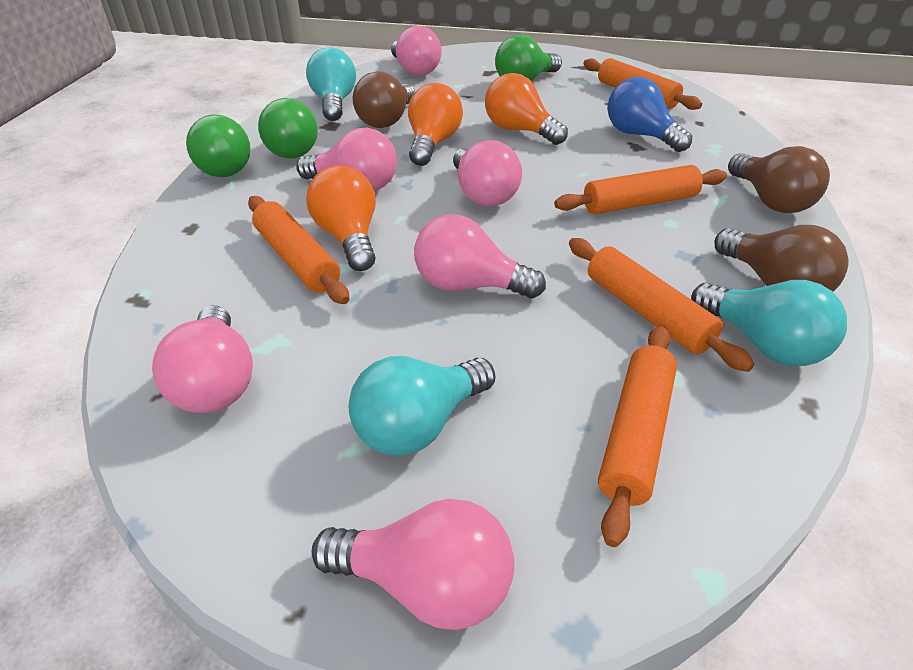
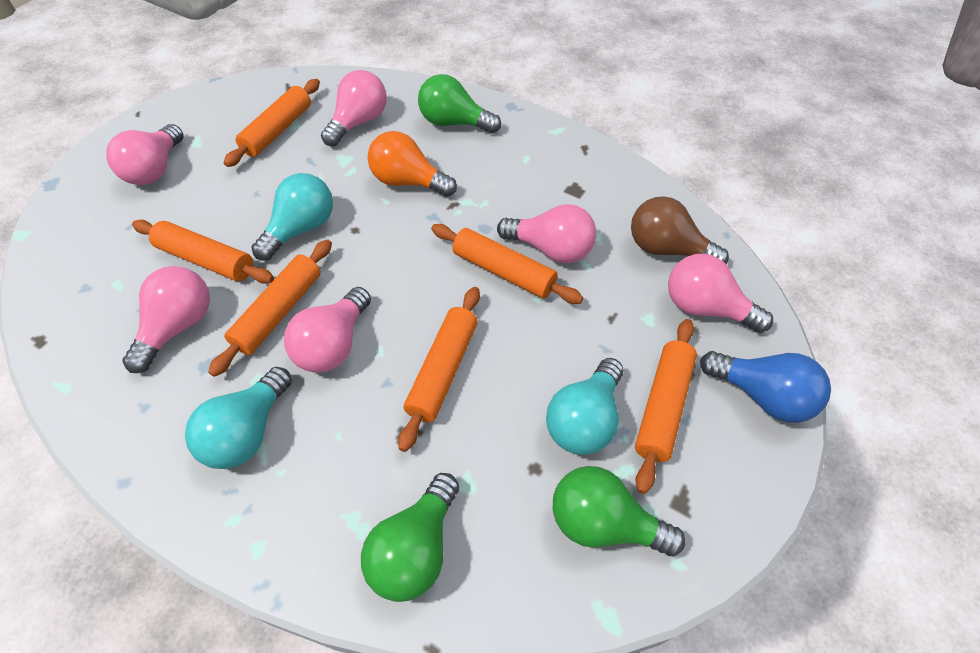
brown light bulb: 3 -> 1
orange light bulb: 3 -> 1
orange rolling pin: 5 -> 6

